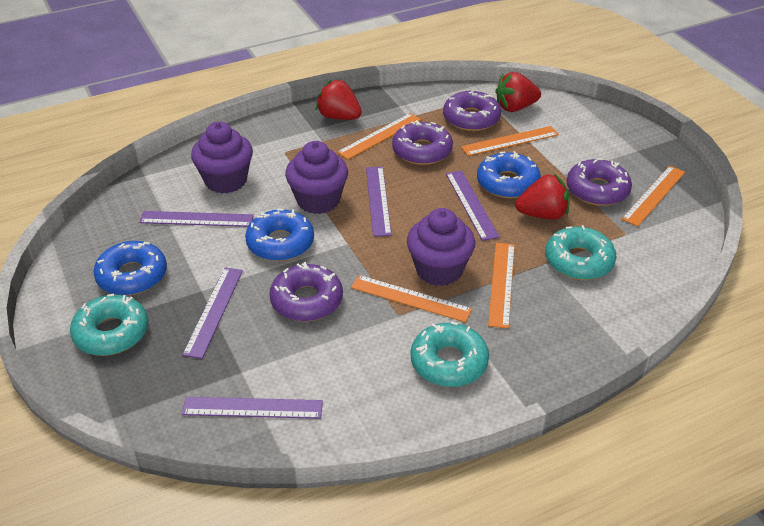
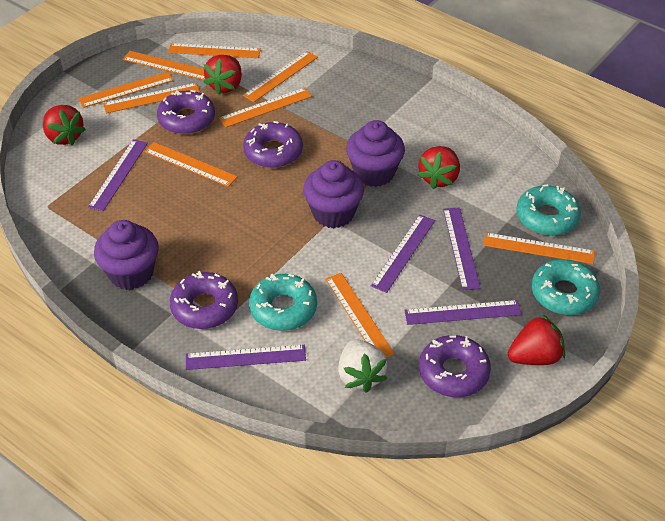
blue donut: 3 -> 0
orange ruler: 5 -> 9
red strawberry: 3 -> 4
white strawberry: 0 -> 1

